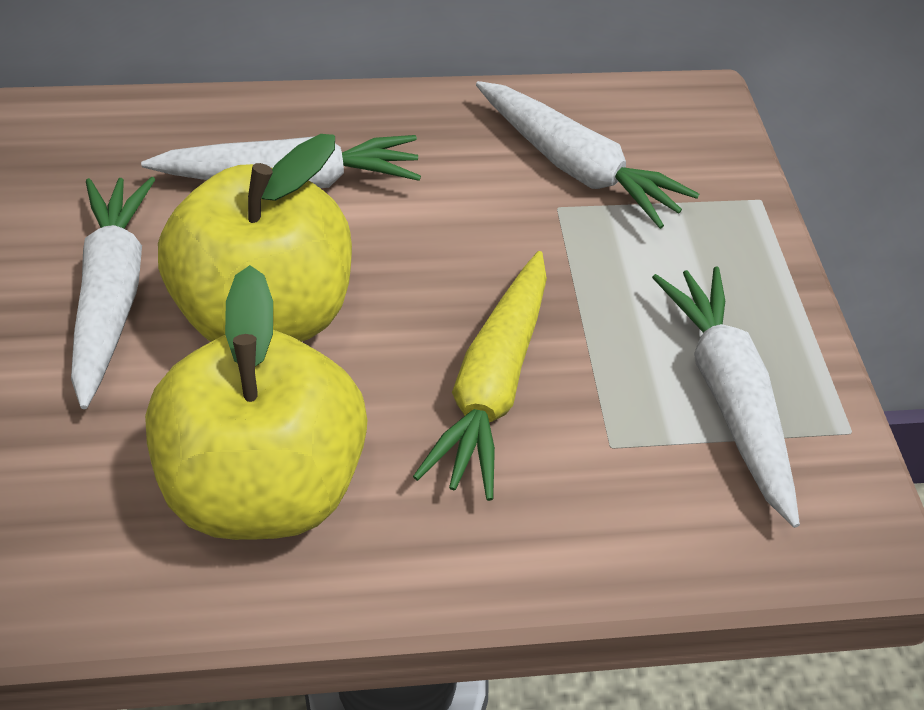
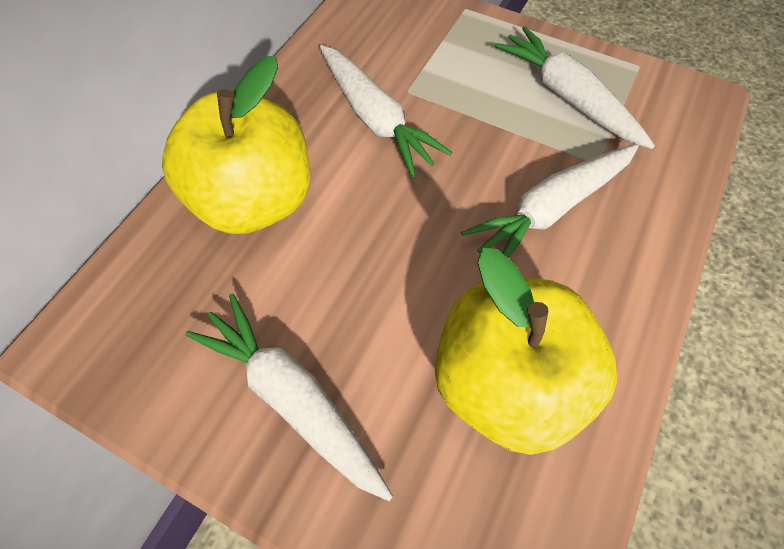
yellow carrot: 1 -> 0

